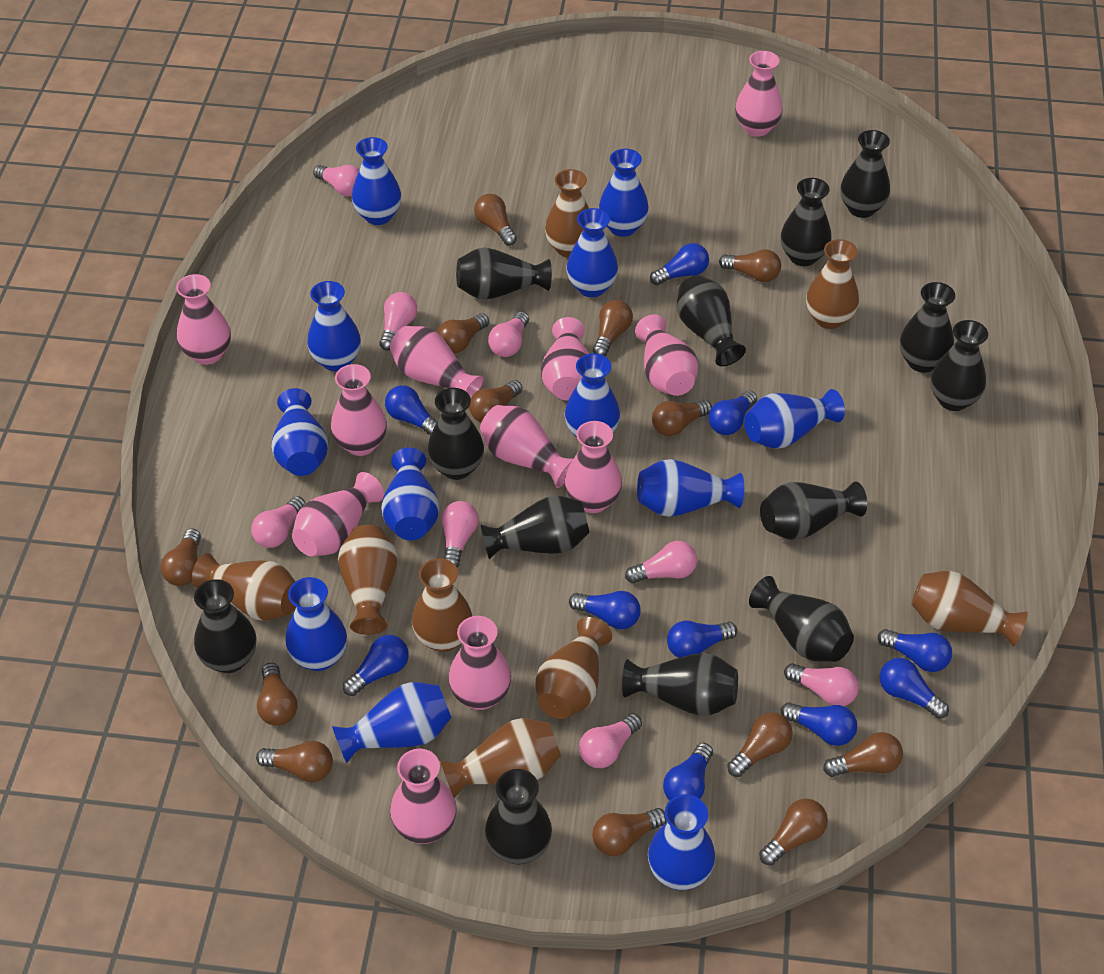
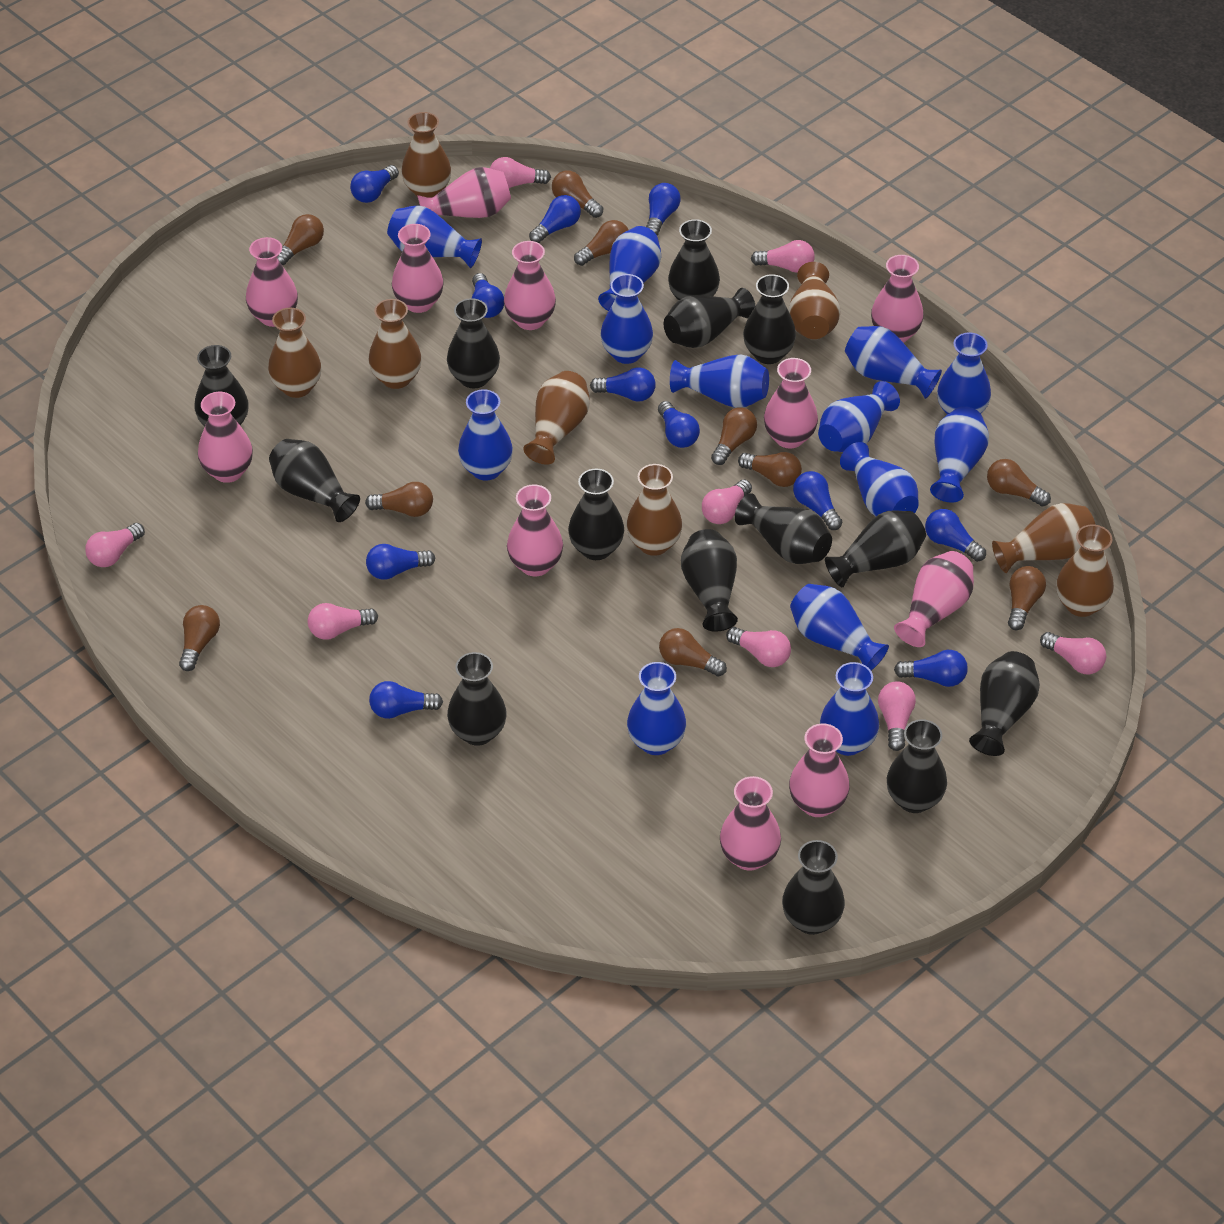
black vase: 13 -> 14
blue light bulb: 10 -> 11
blue vase: 12 -> 13
brown light bulb: 13 -> 10

